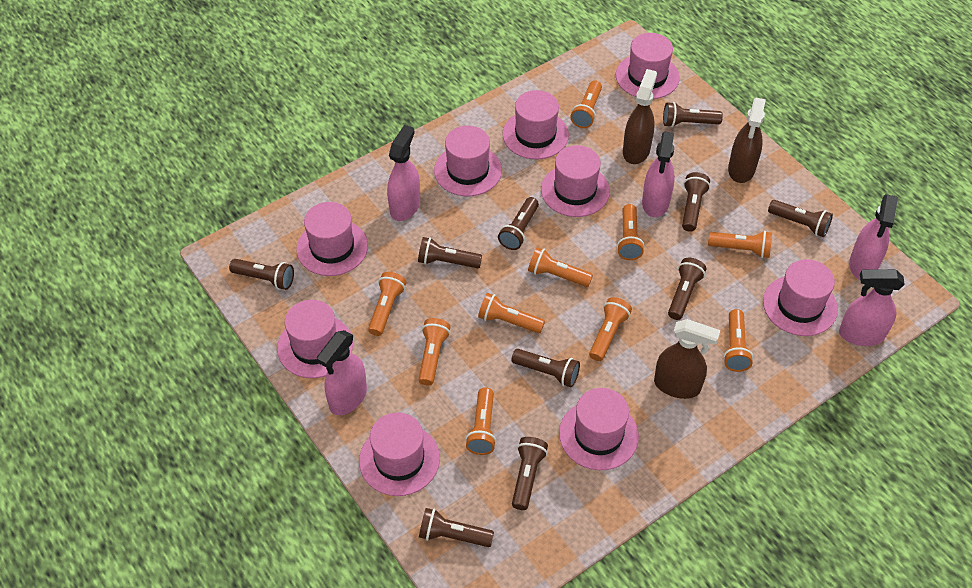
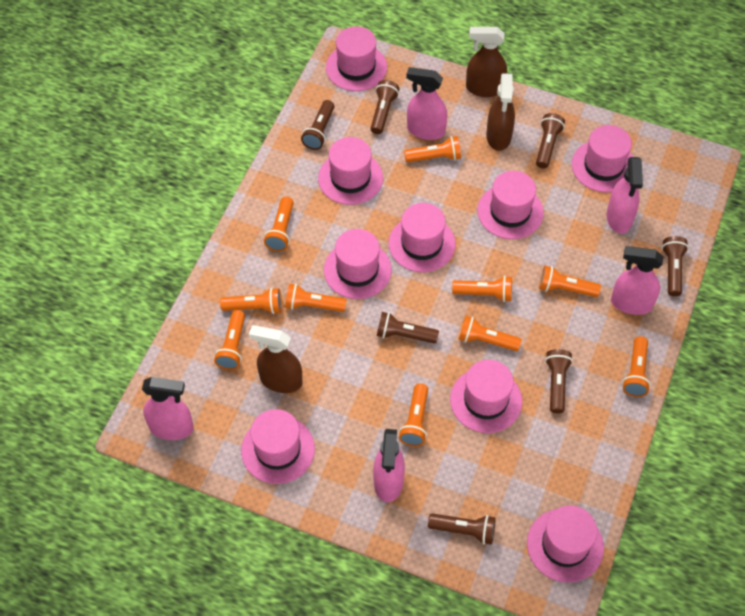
brown flashlight: 10 -> 7

